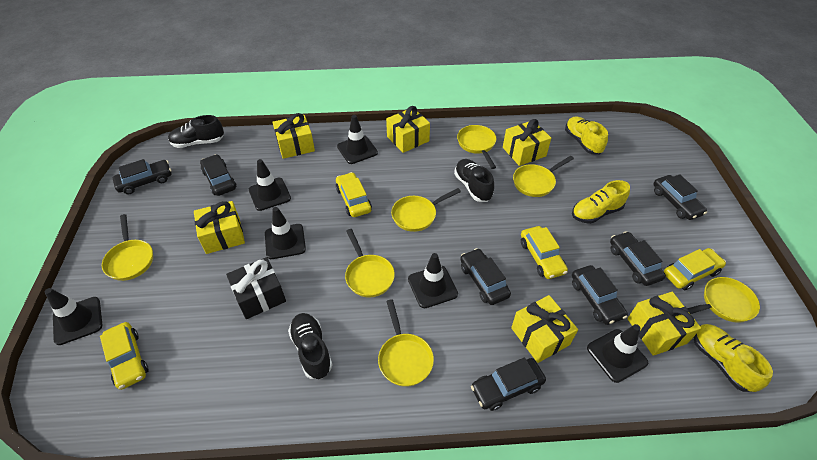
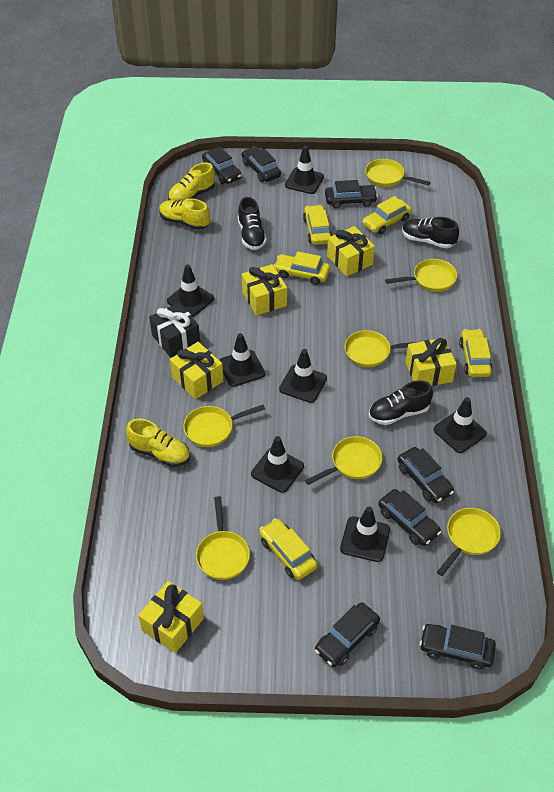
black traffic cone: 6 -> 7
yellow car: 4 -> 5
yellow gift: 6 -> 5

